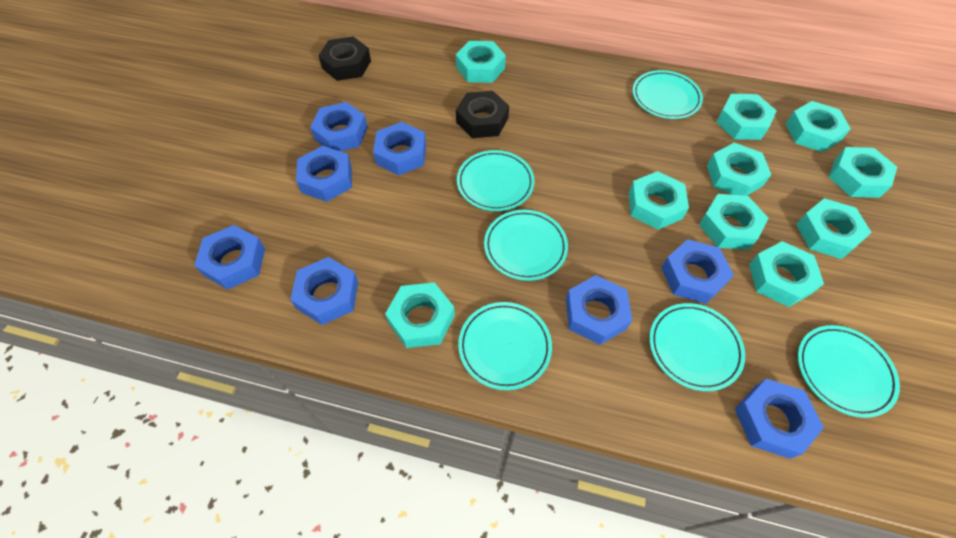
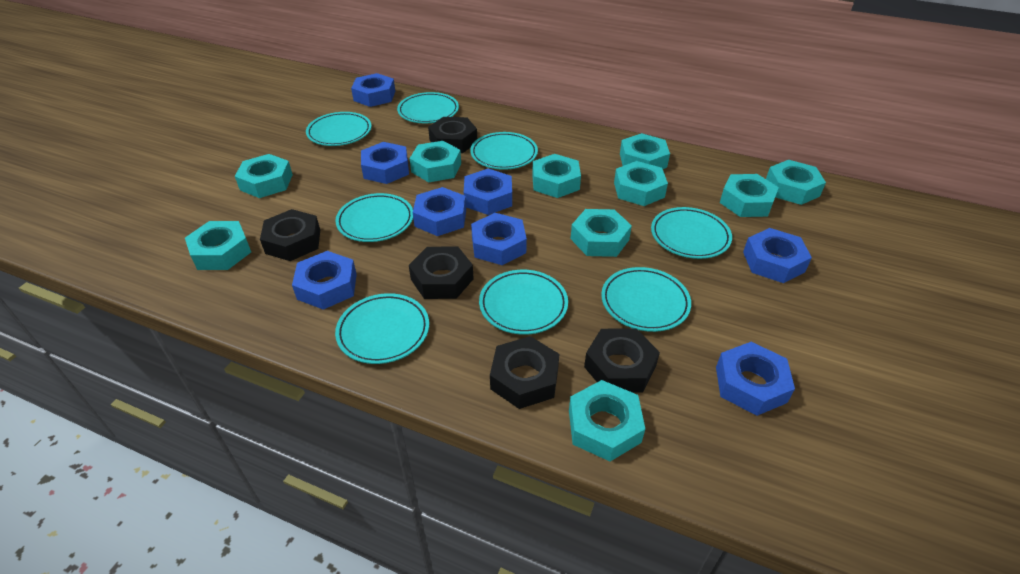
black nut: 2 -> 5
turquoise plate: 6 -> 8

